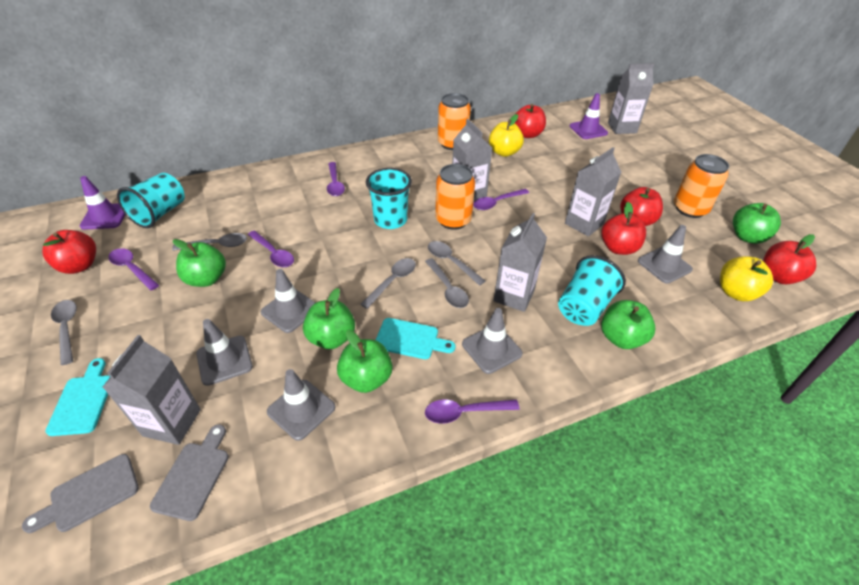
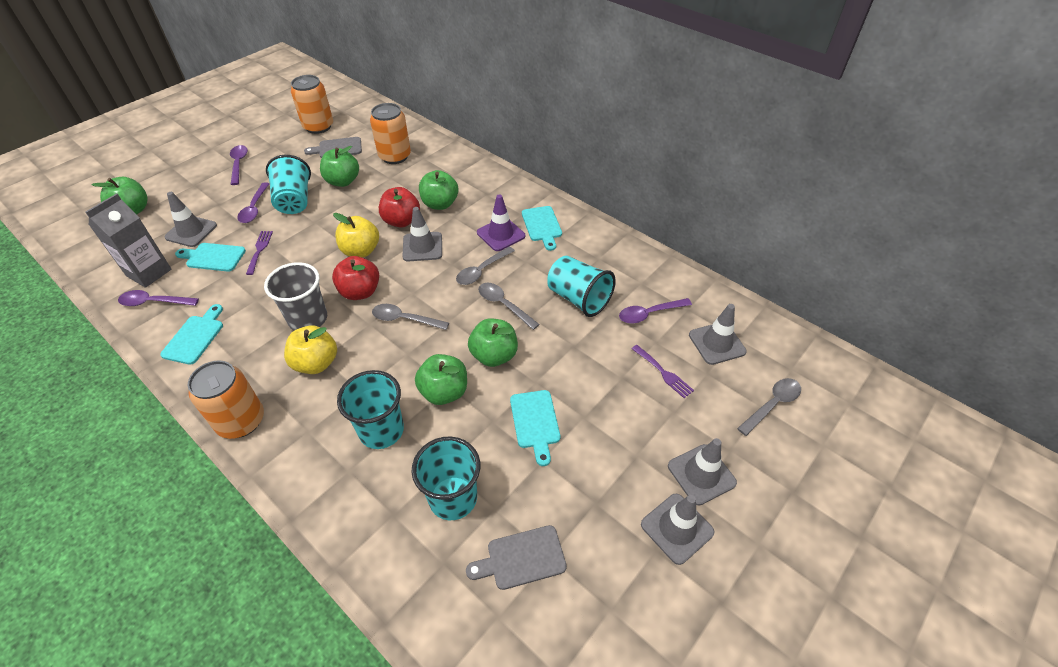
grey carton: 5 -> 1
grey cup: 0 -> 1
grey spoon: 5 -> 4
purple fork: 0 -> 2
purple spoon: 5 -> 4
purple traffic cone: 2 -> 1
red apple: 5 -> 2
turquoise cup: 3 -> 4
turquoise cutting board: 2 -> 4

